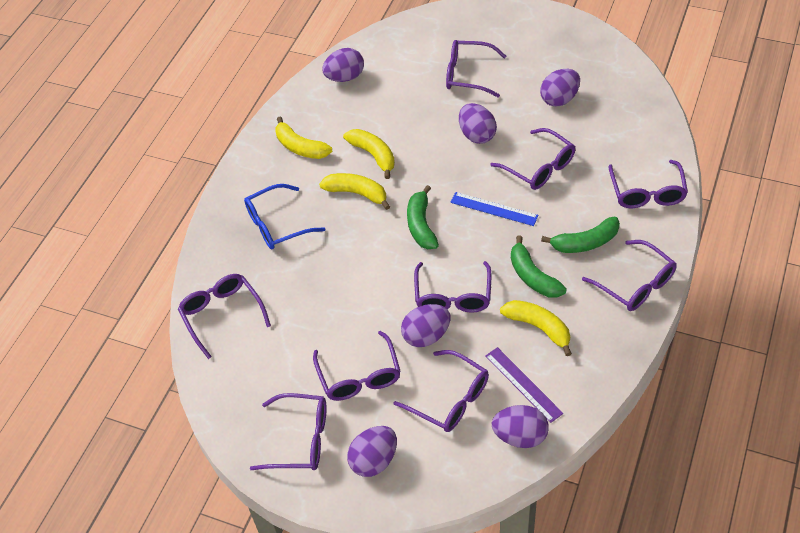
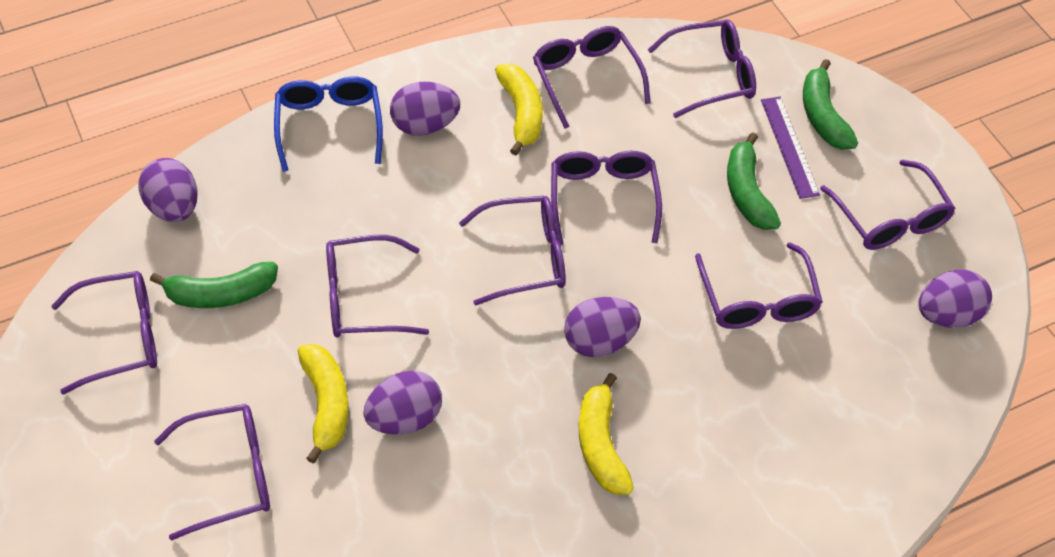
blue ruler: 1 -> 0
purple egg: 6 -> 5
yellow banana: 4 -> 3

